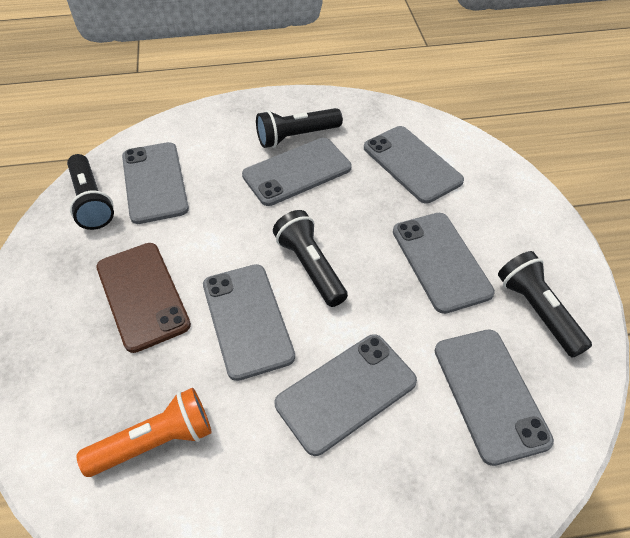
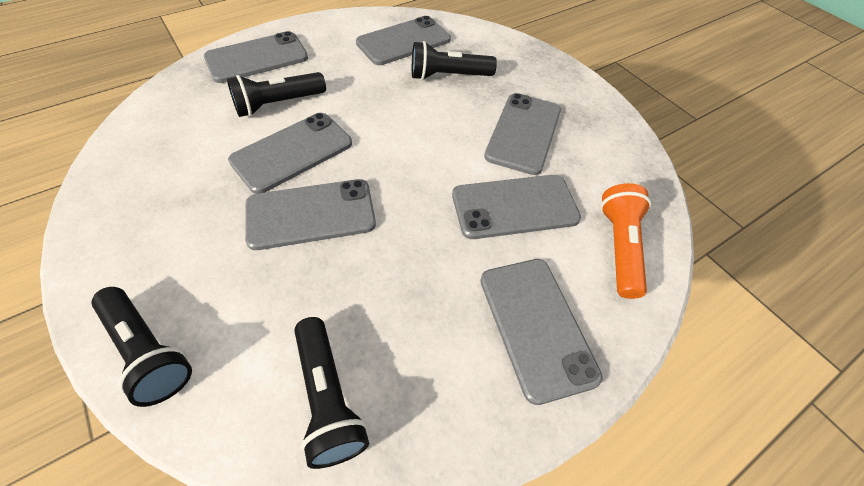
brown phone: 1 -> 0

